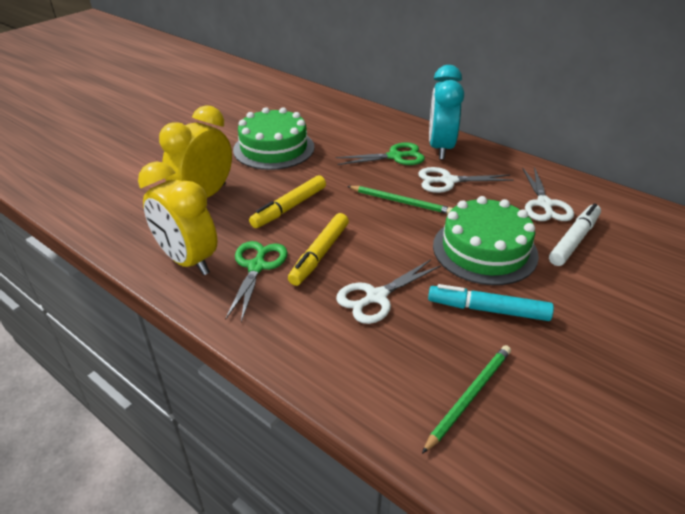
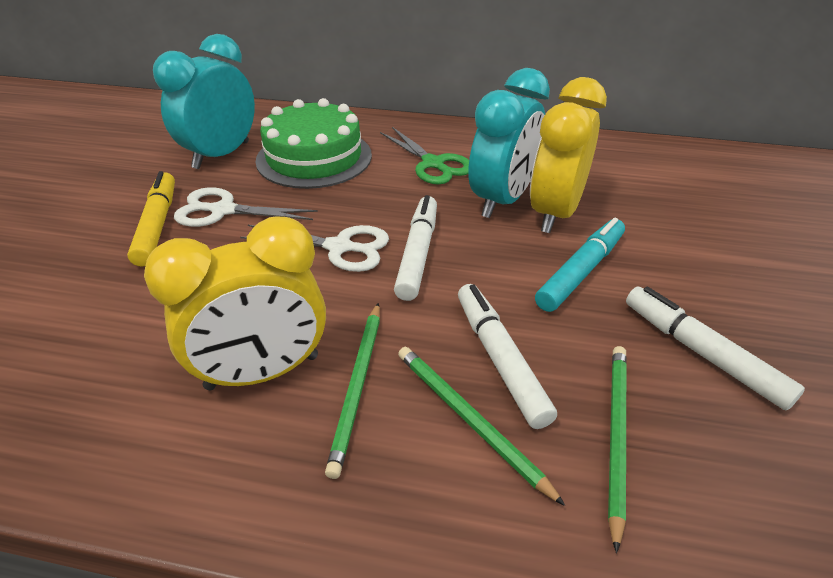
green cake: 2 -> 1
green pencil: 2 -> 3
green scissors: 2 -> 1
turquoise clock: 1 -> 2
white marker: 1 -> 3
white scissors: 3 -> 2
yellow marker: 2 -> 1

